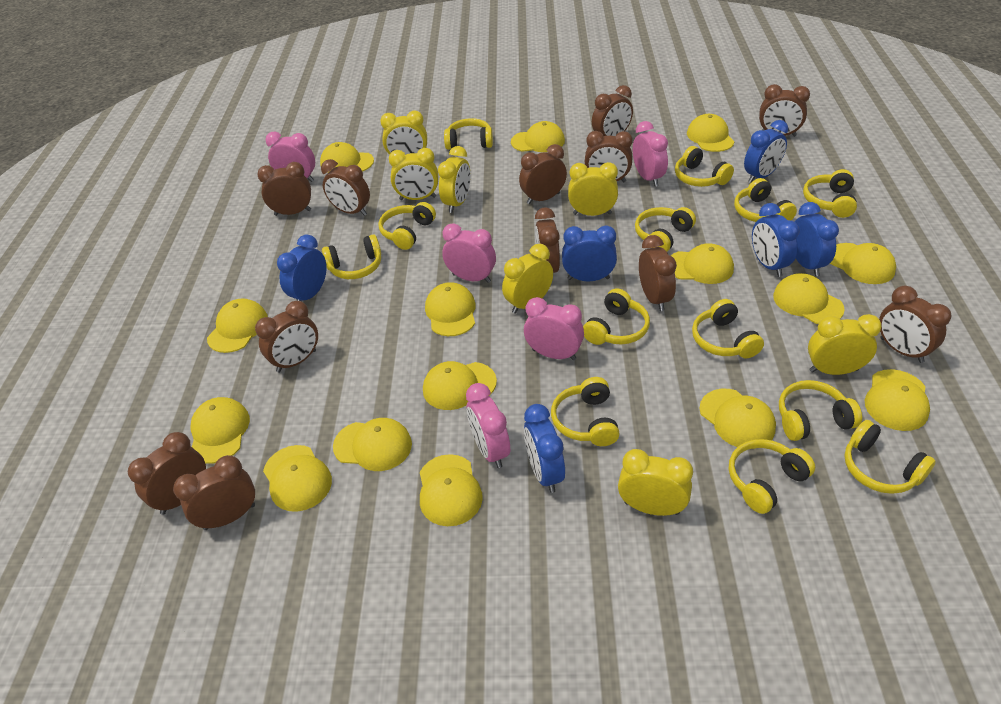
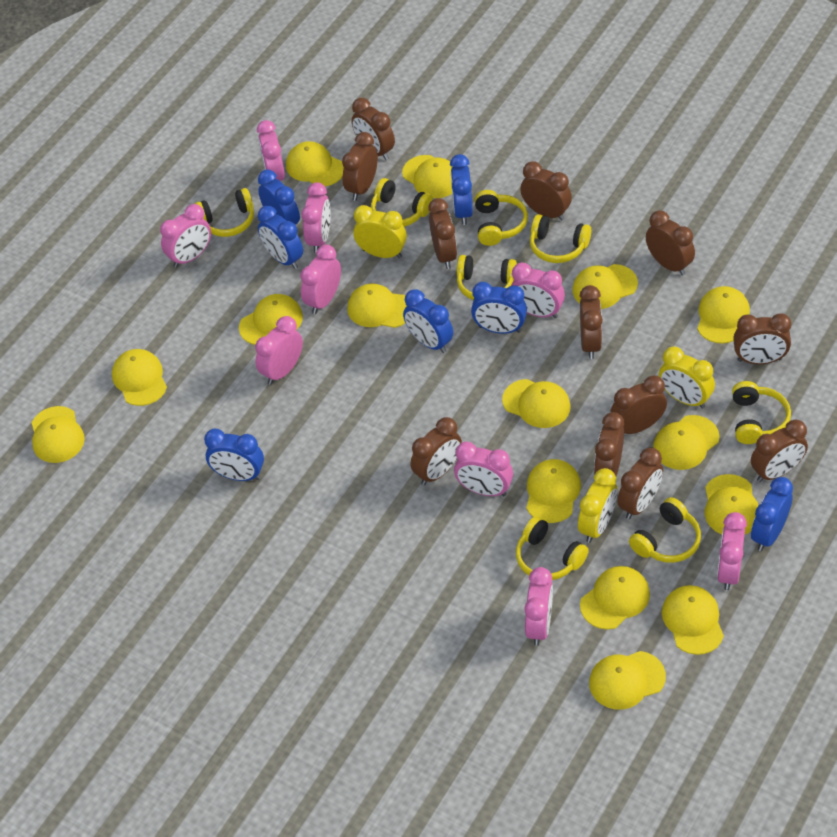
blue clock: 6 -> 7
pink clock: 5 -> 9
yellow clock: 7 -> 3
yellow headphones: 13 -> 8

